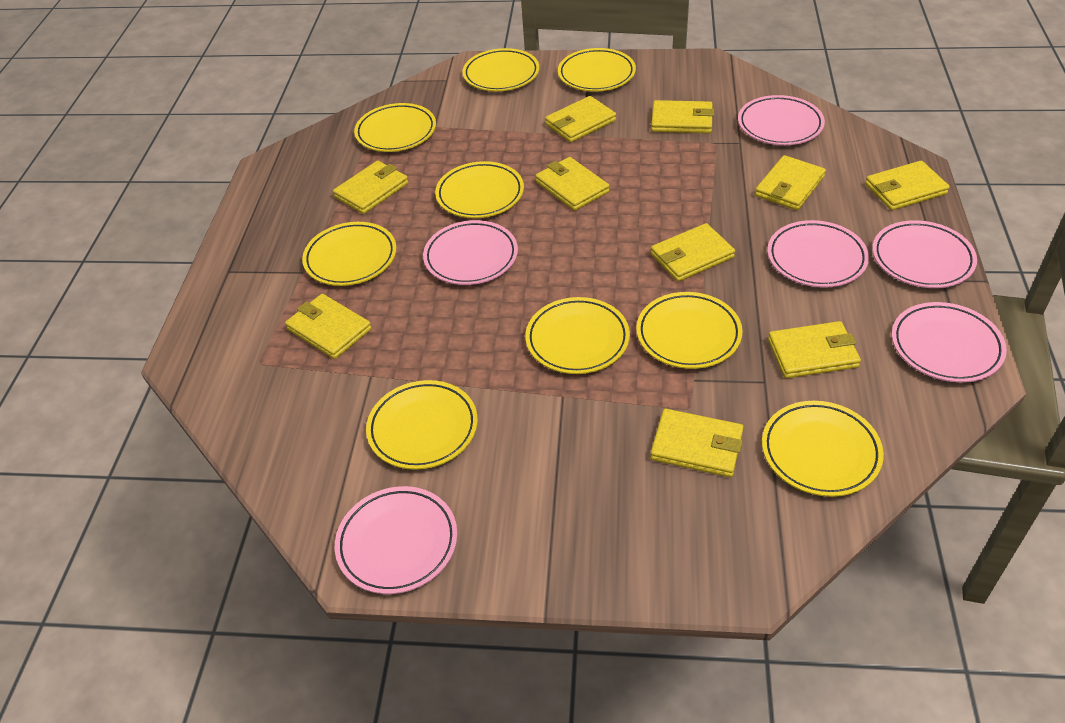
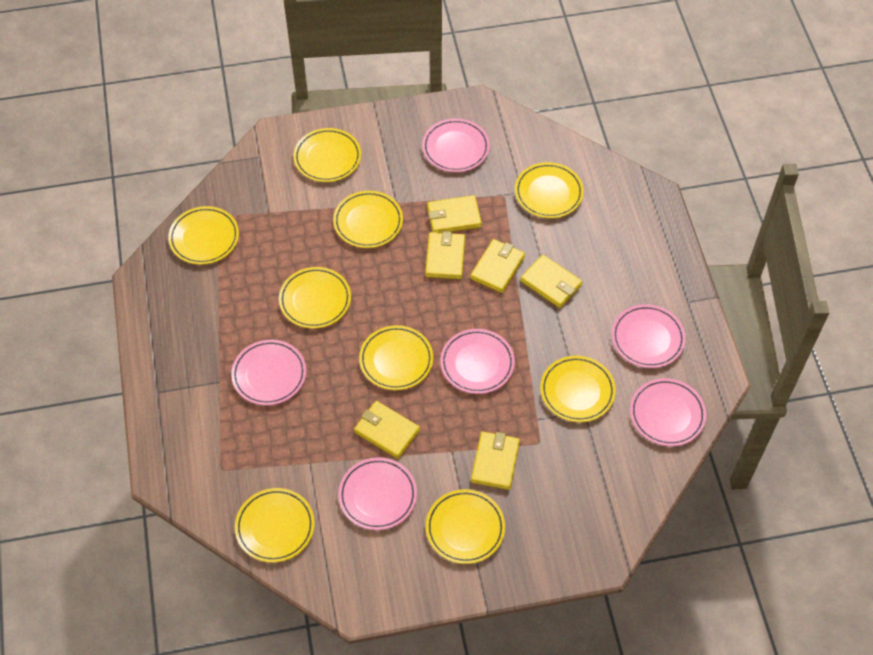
yellow wallet: 10 -> 6

